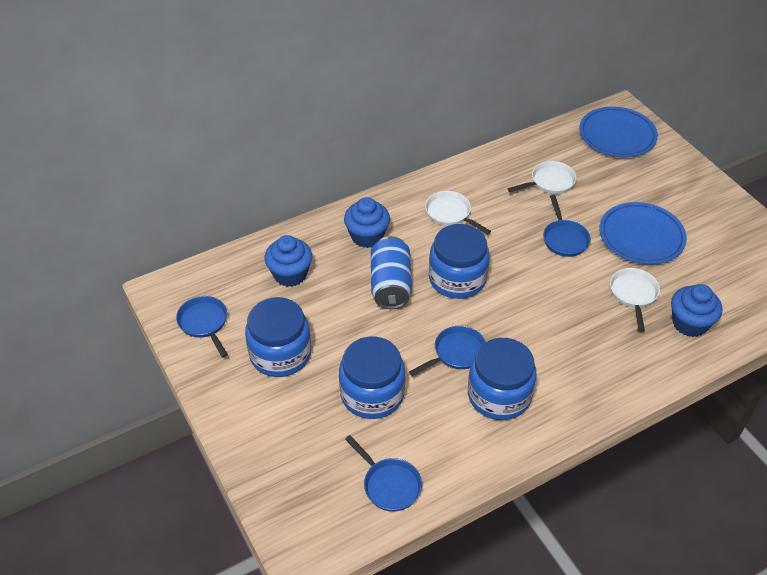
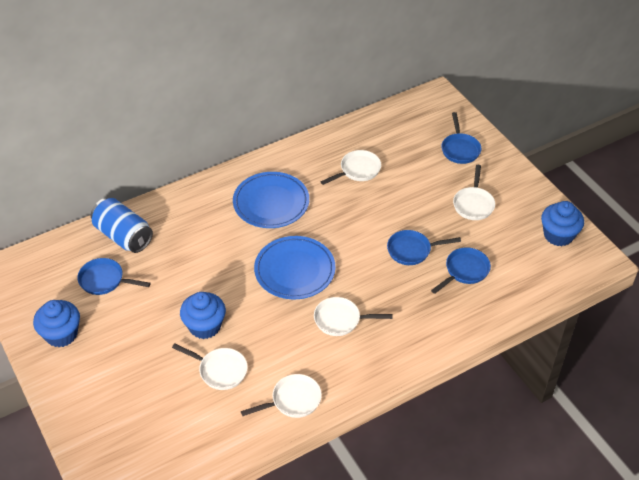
blue jar: 4 -> 0
white pan: 3 -> 5

